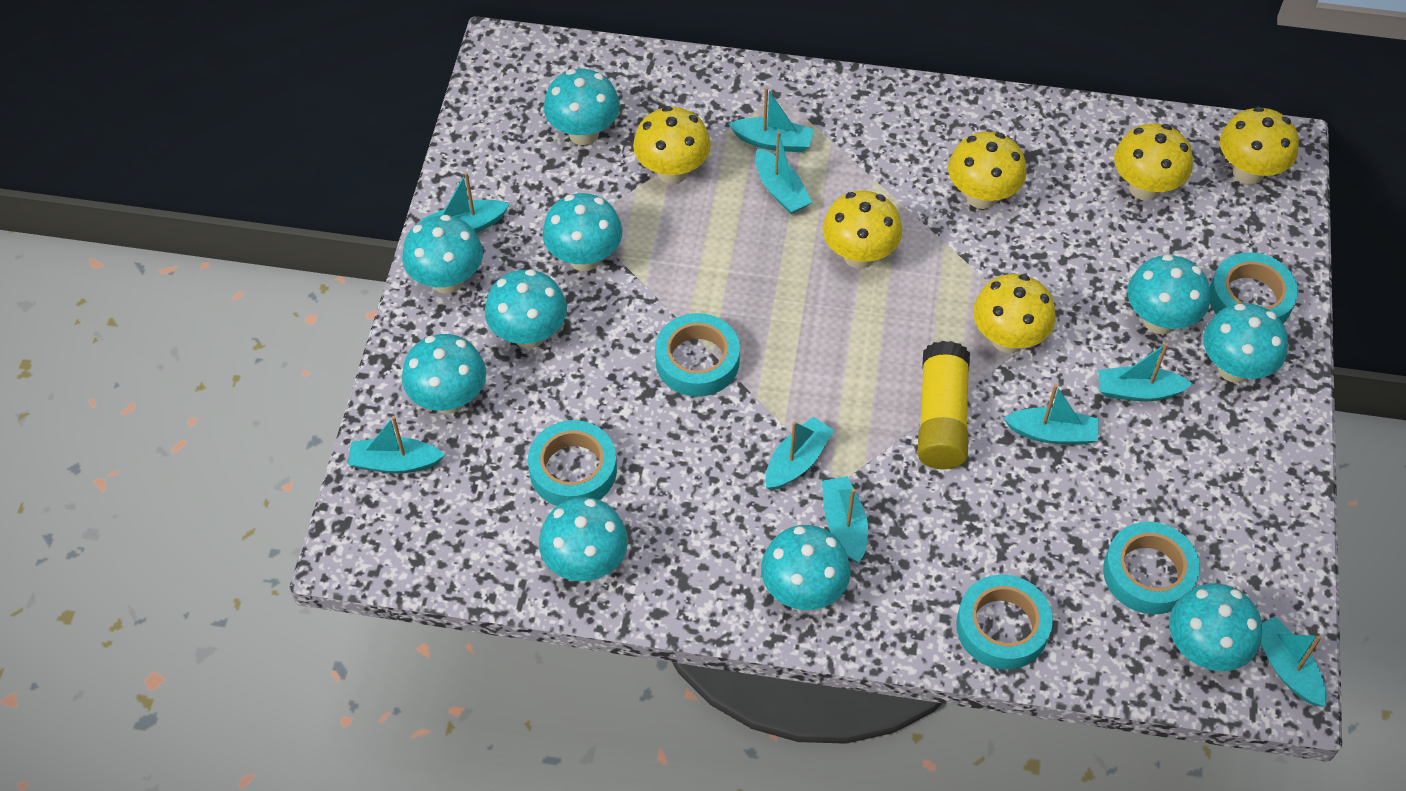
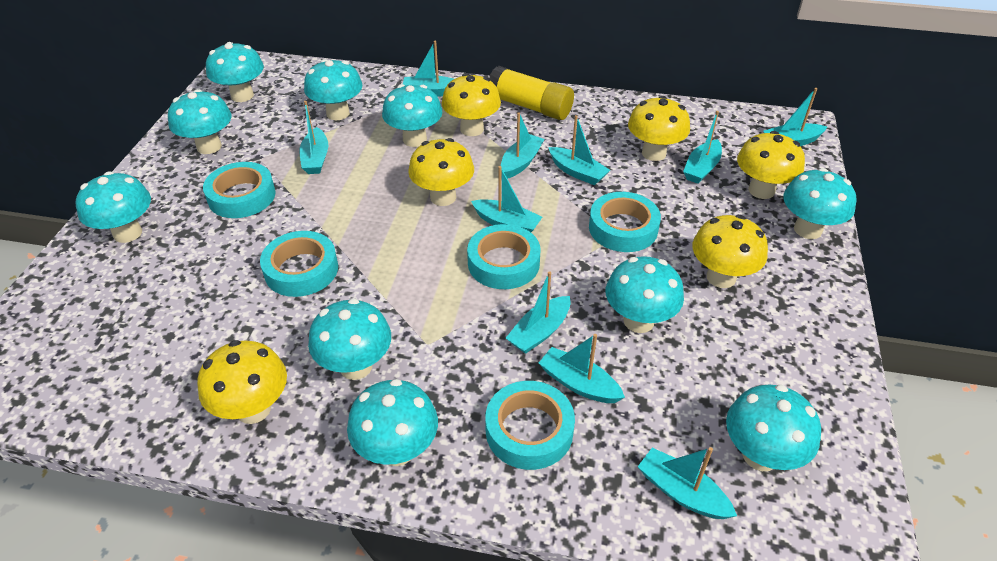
turquoise boat: 9 -> 10

